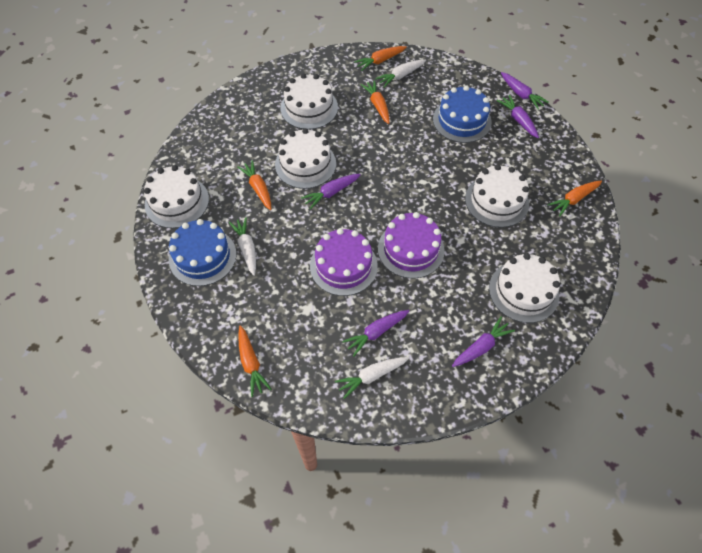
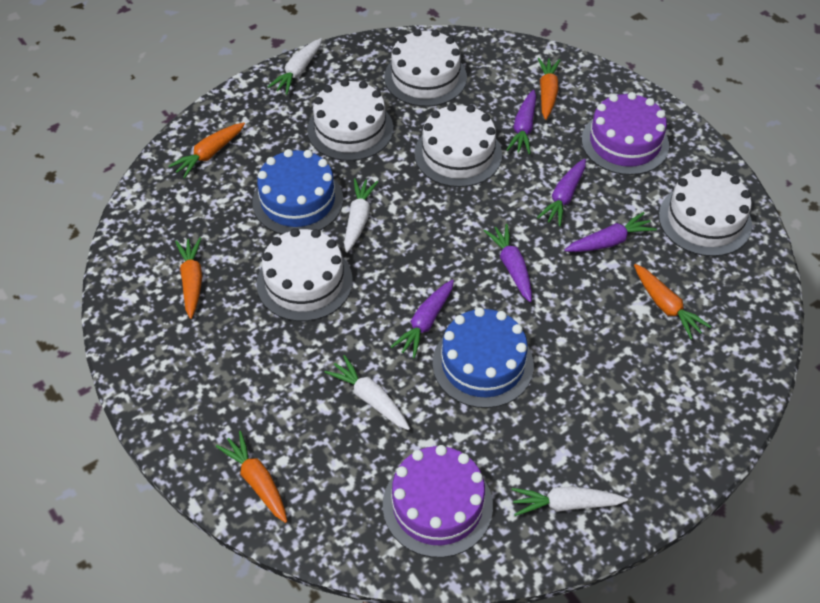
white carrot: 3 -> 4

